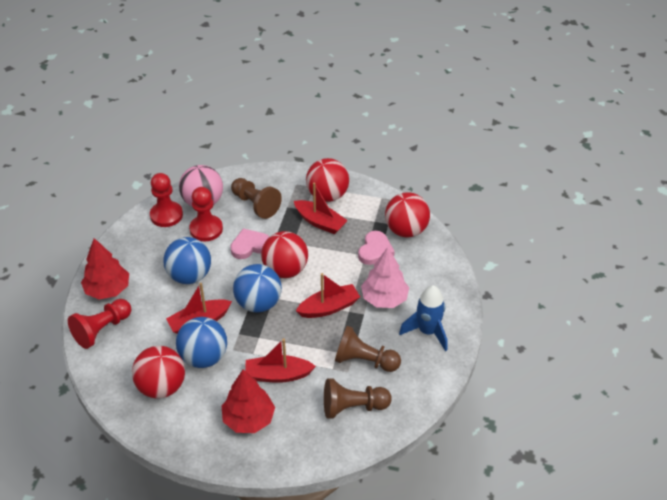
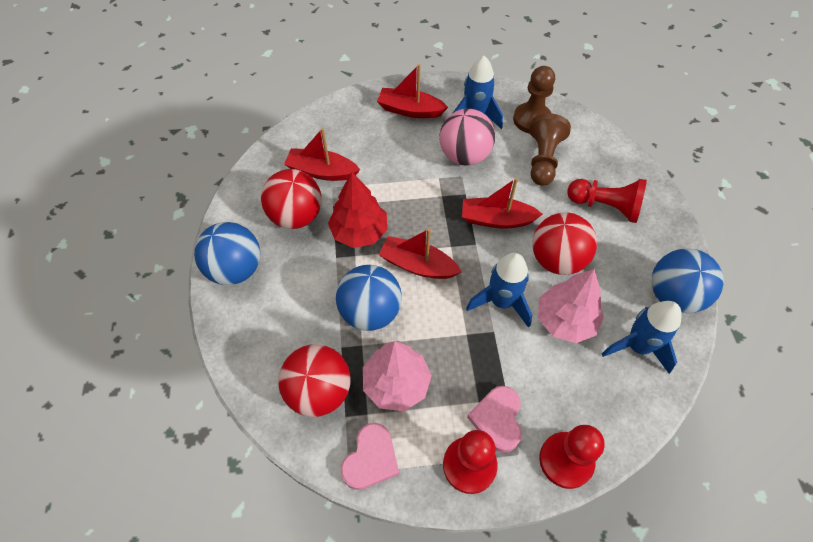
blue rocket: 1 -> 3
brown pawn: 3 -> 2
pink tree: 1 -> 2
red ball: 4 -> 3
red tree: 2 -> 1

